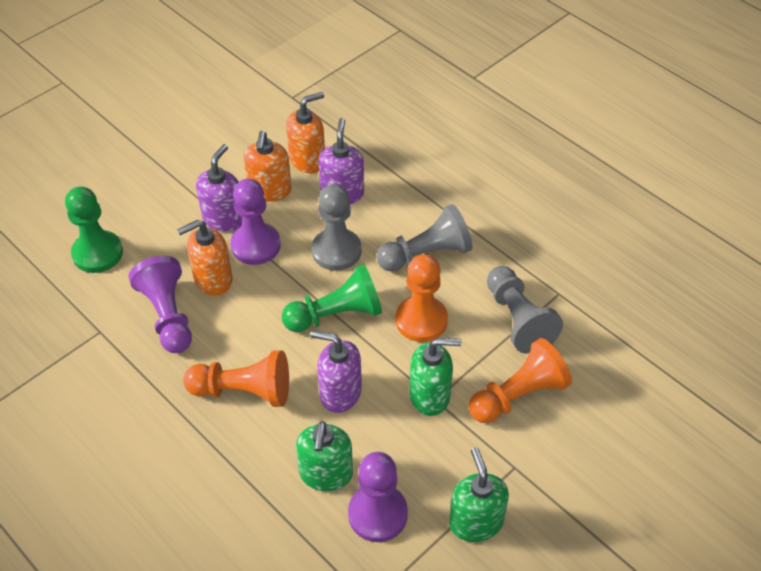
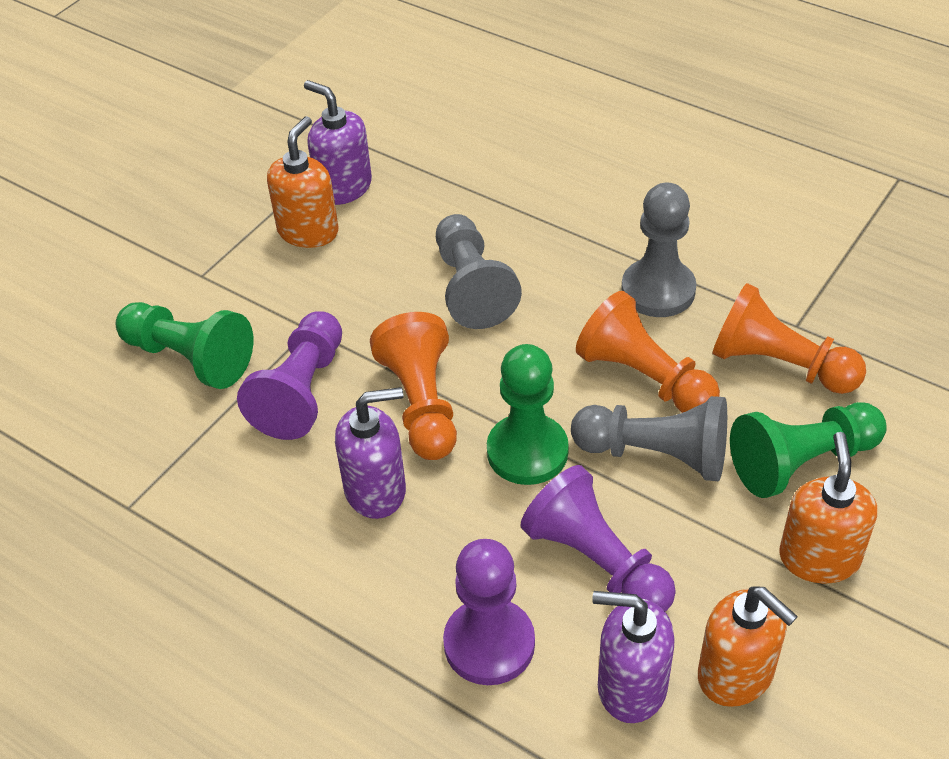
green pawn: 2 -> 3
green soap dispenser: 3 -> 0

